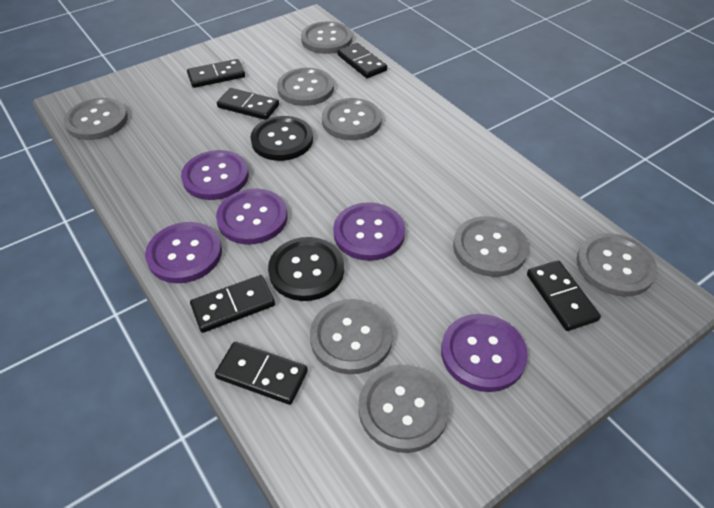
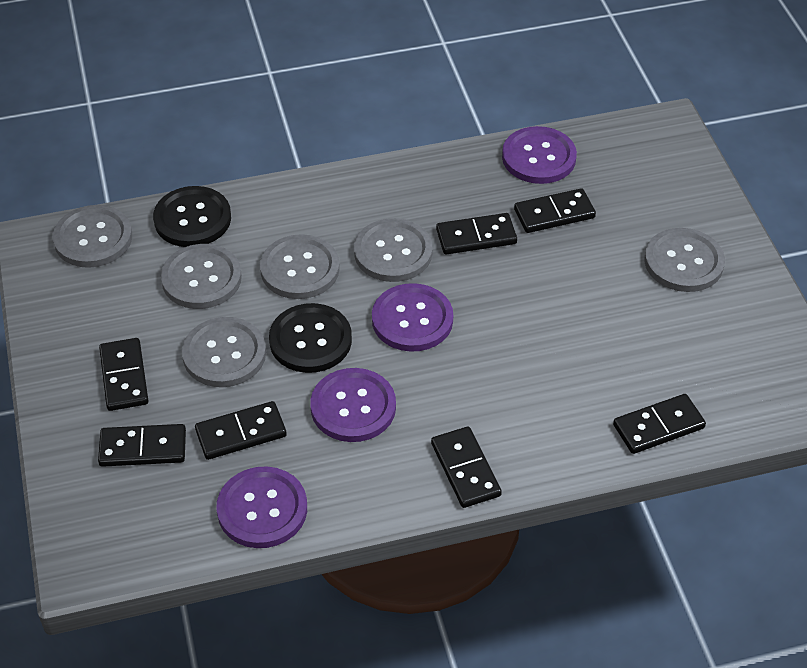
black domino: 6 -> 7
grey button: 8 -> 6
purple button: 5 -> 4

